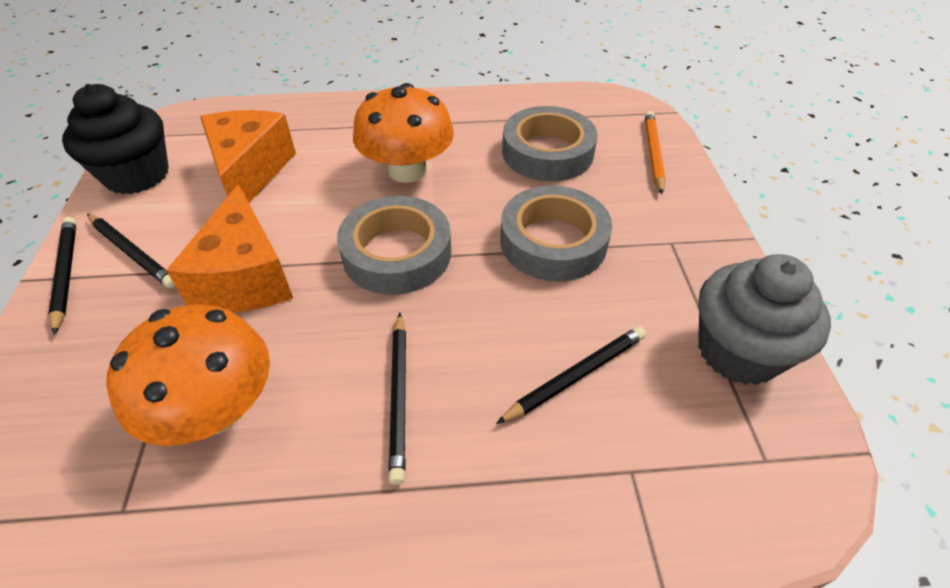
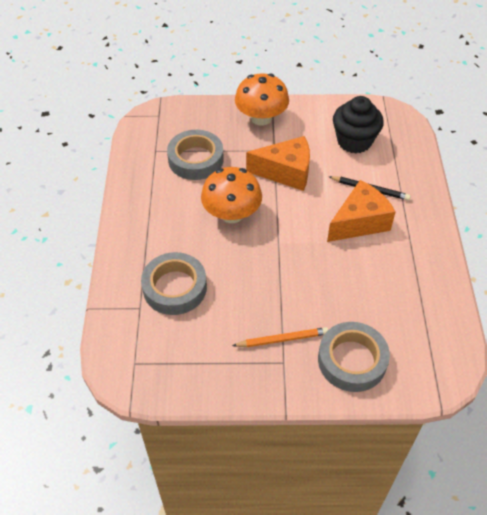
black pencil: 4 -> 1
grey cupcake: 1 -> 0

